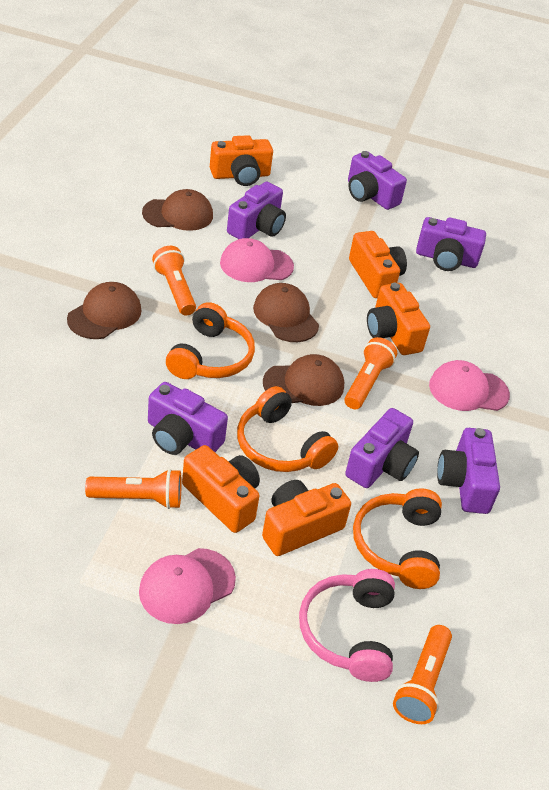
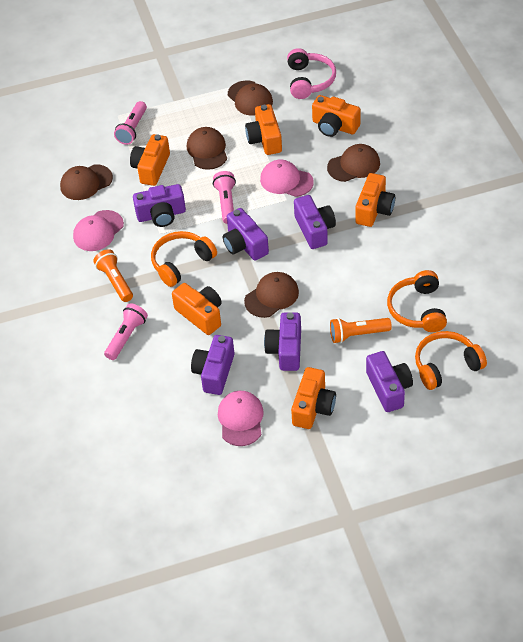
brown cap: 4 -> 5
orange camera: 5 -> 6
orange flashlight: 4 -> 2
pink flashlight: 0 -> 3

